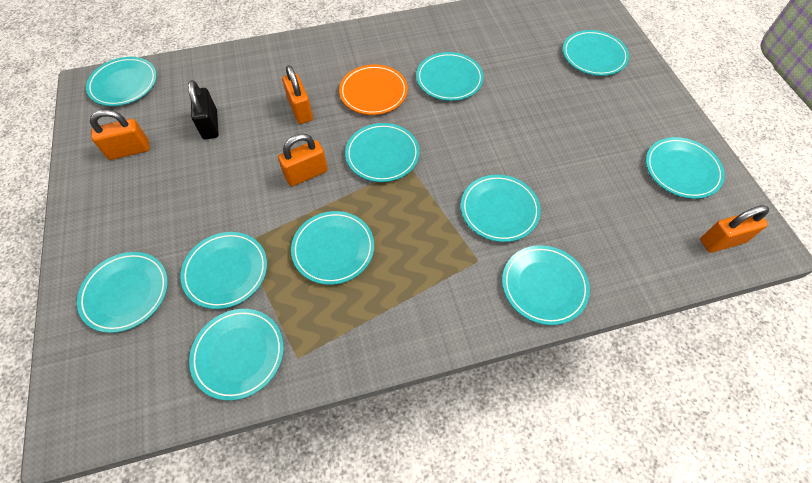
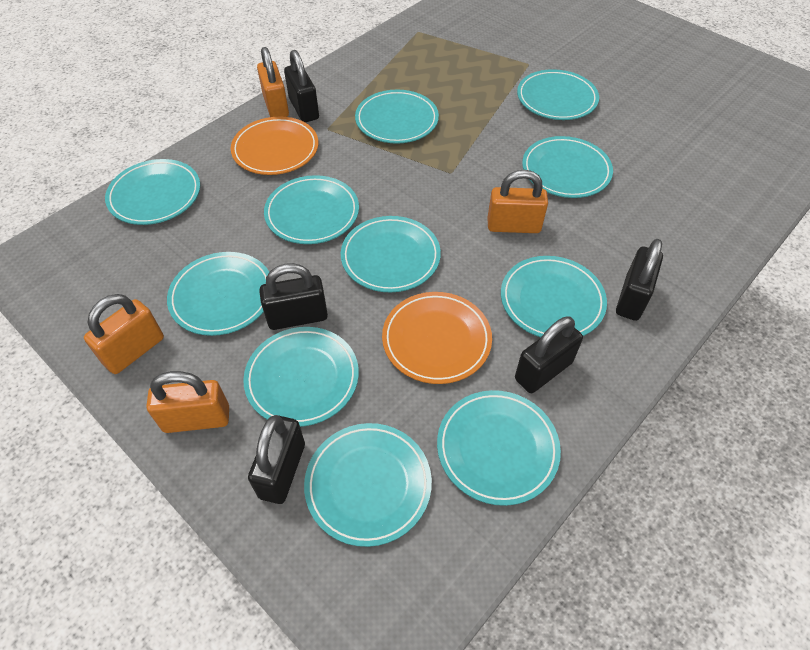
black padlock: 1 -> 5
orange plate: 1 -> 2

